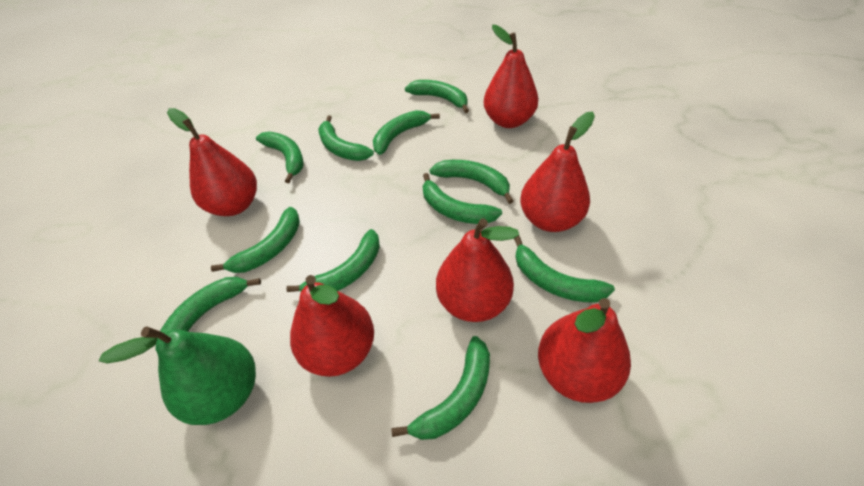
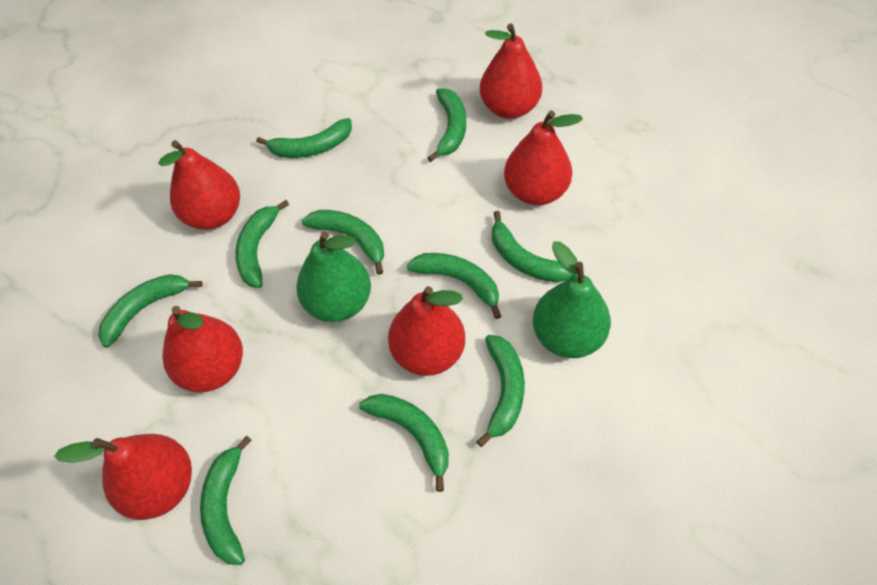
green banana: 11 -> 10
green pear: 1 -> 2

